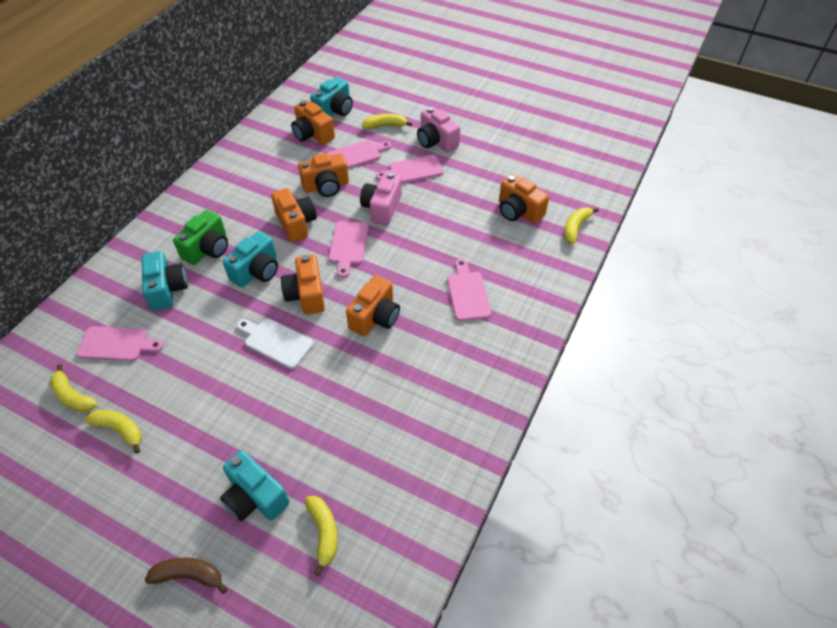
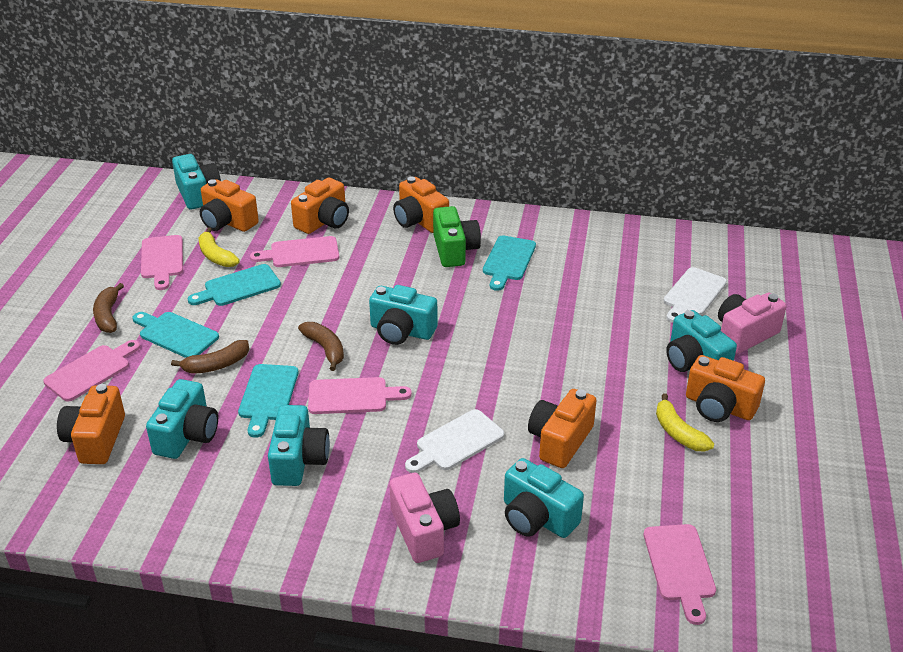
brown banana: 1 -> 3
turquoise camera: 4 -> 6
turquoise cutting board: 0 -> 4
white cutting board: 1 -> 2
yellow banana: 5 -> 2

